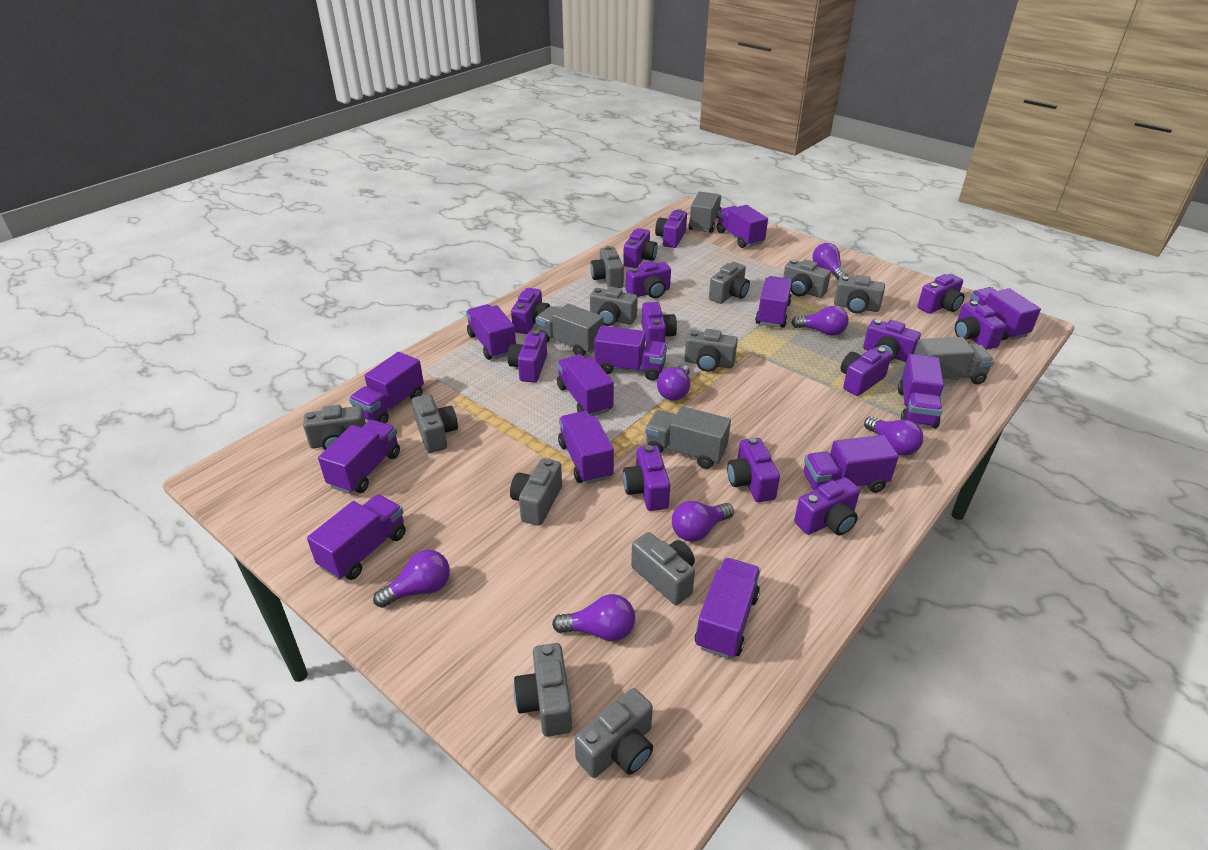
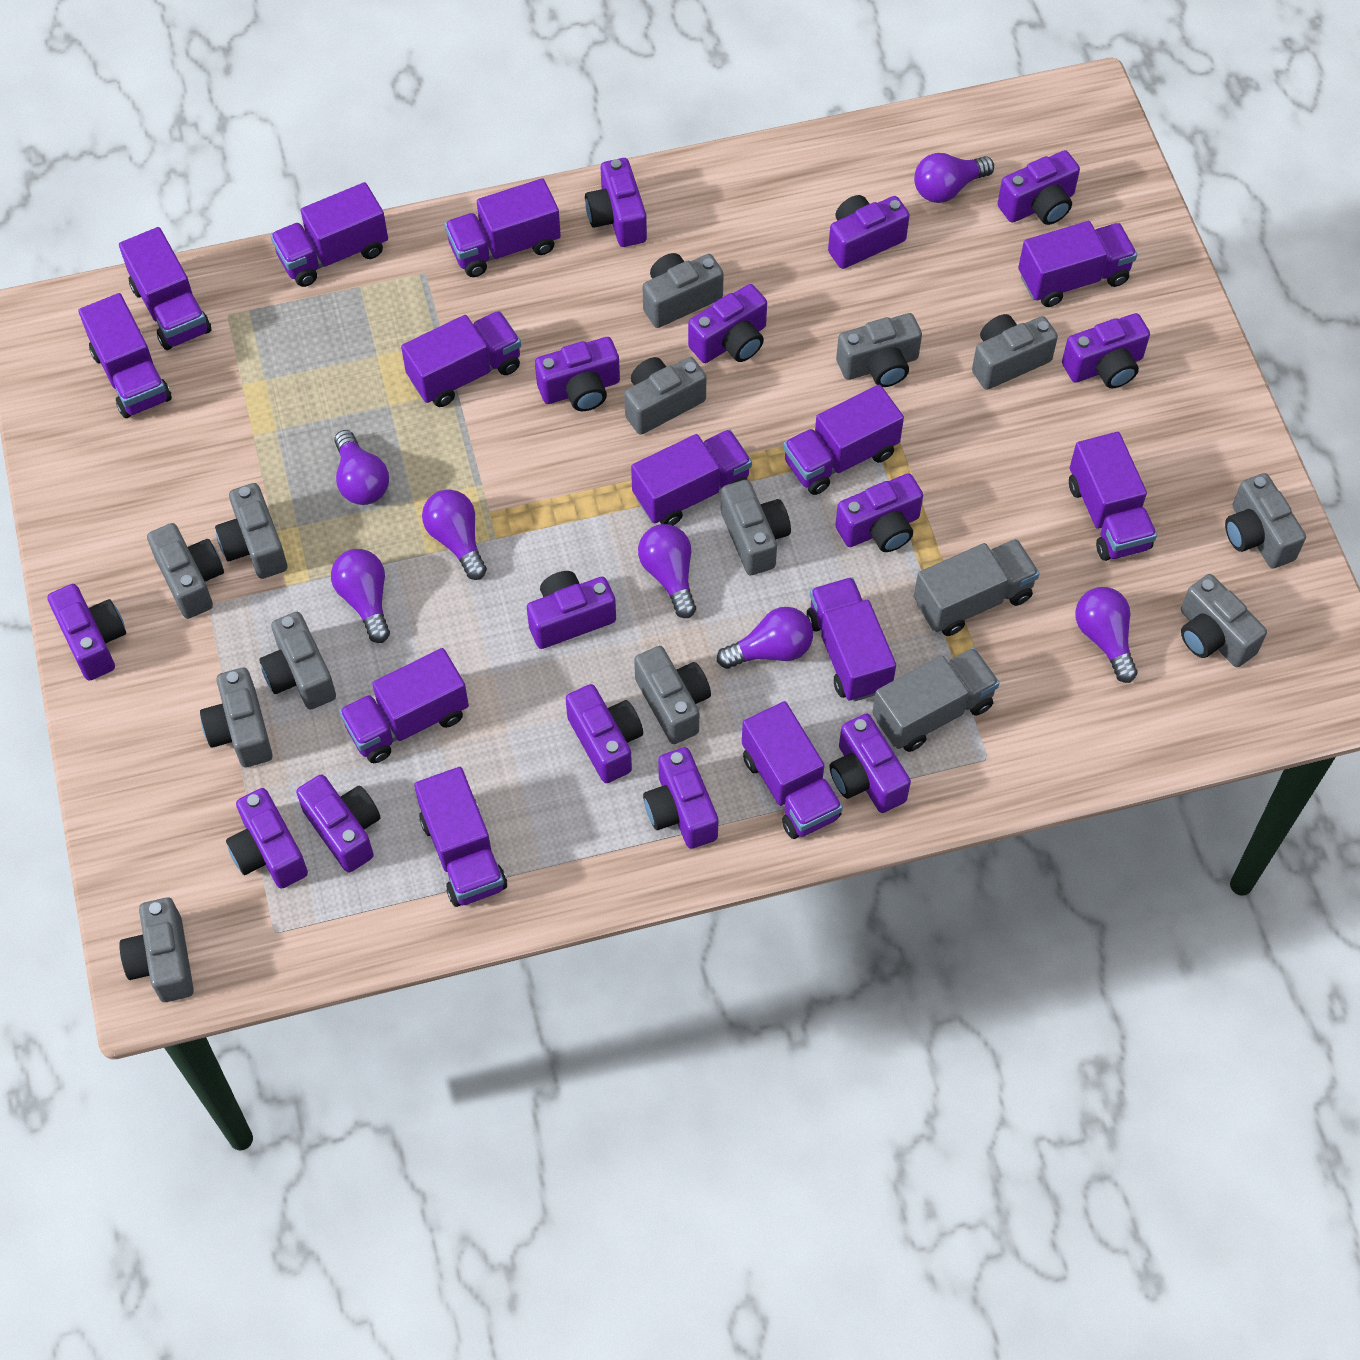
grey camera: 12 -> 13
grey truck: 4 -> 2
purple camera: 13 -> 14

